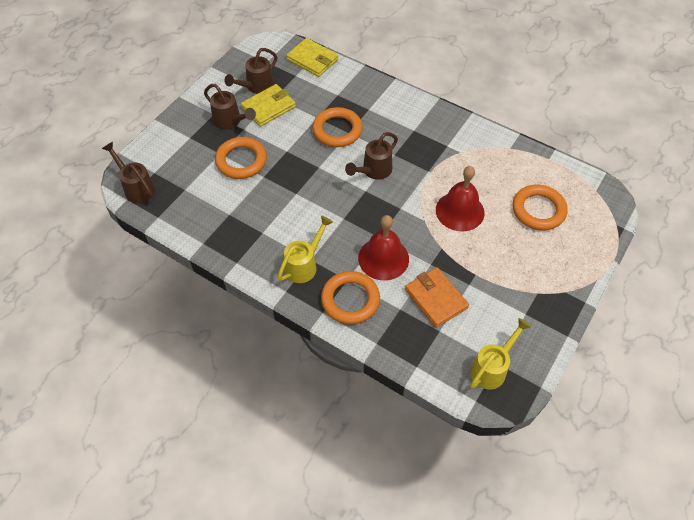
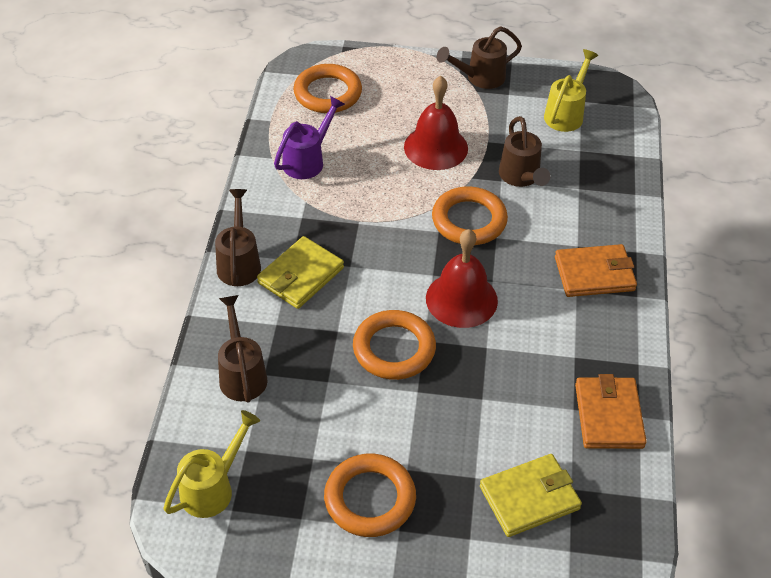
orange wallet: 1 -> 2
purple watering can: 0 -> 1

